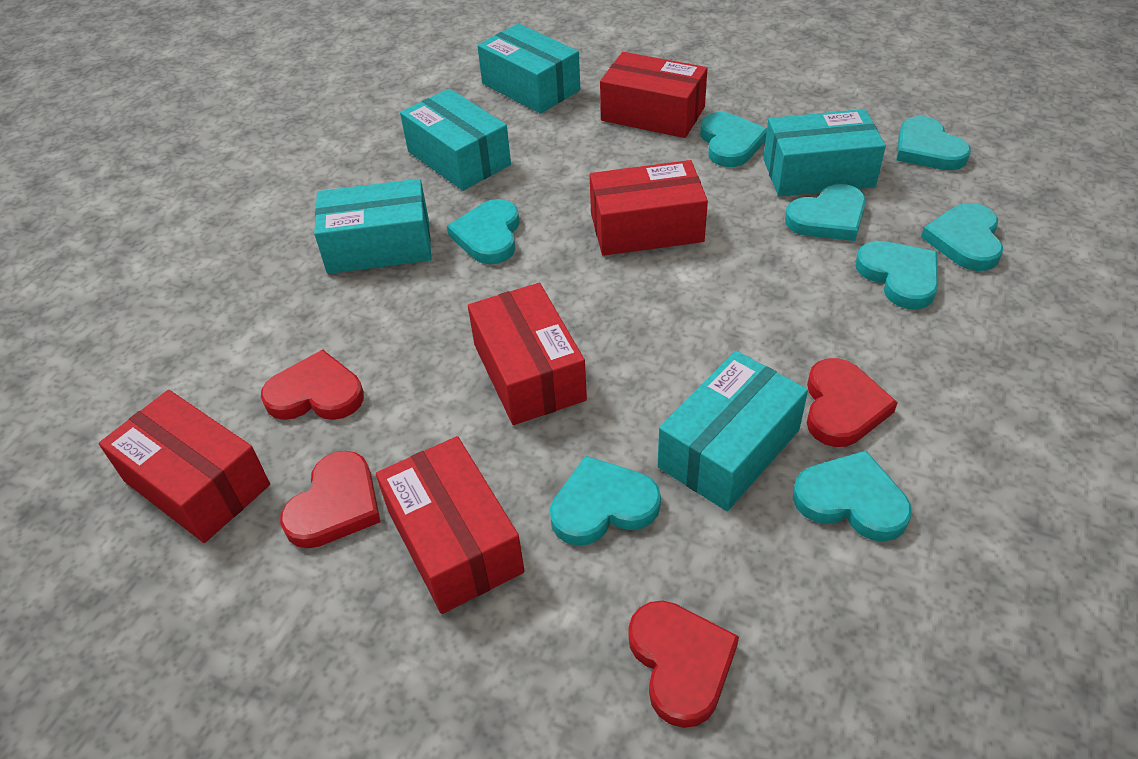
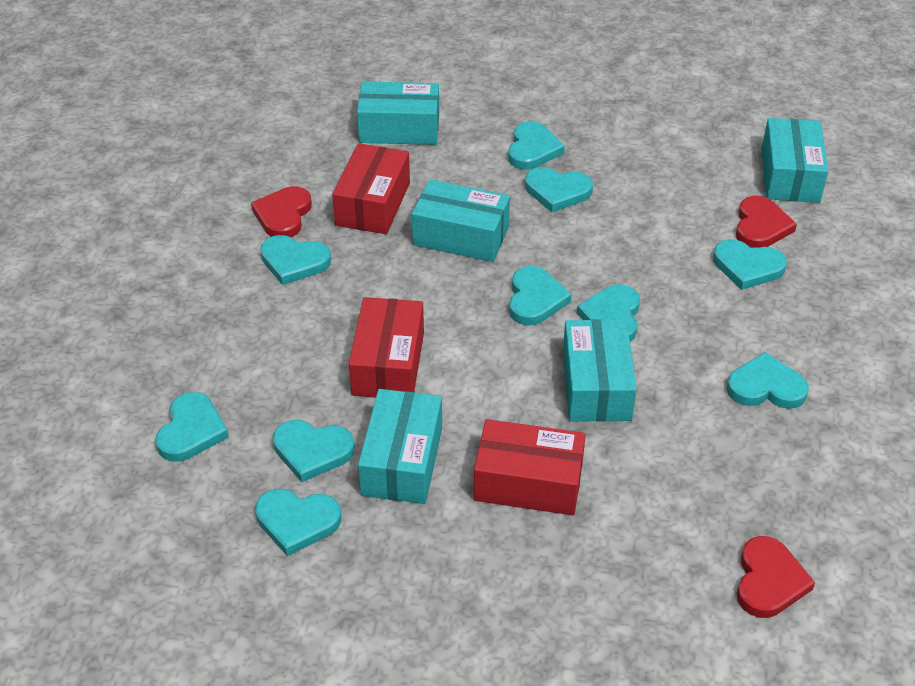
red box: 5 -> 3
red heart: 4 -> 3
turquoise heart: 8 -> 10

